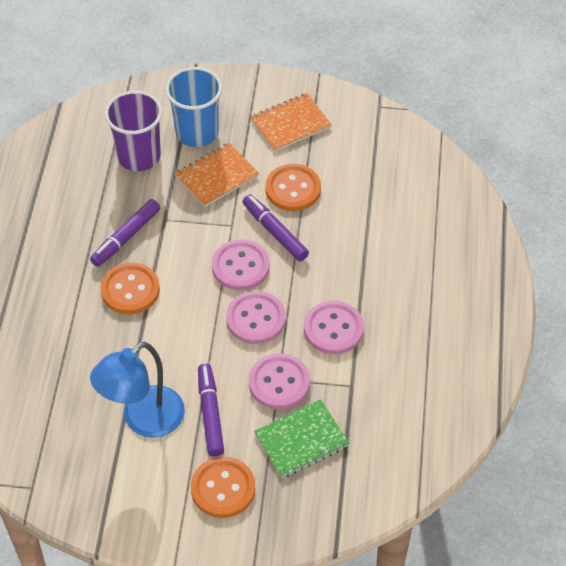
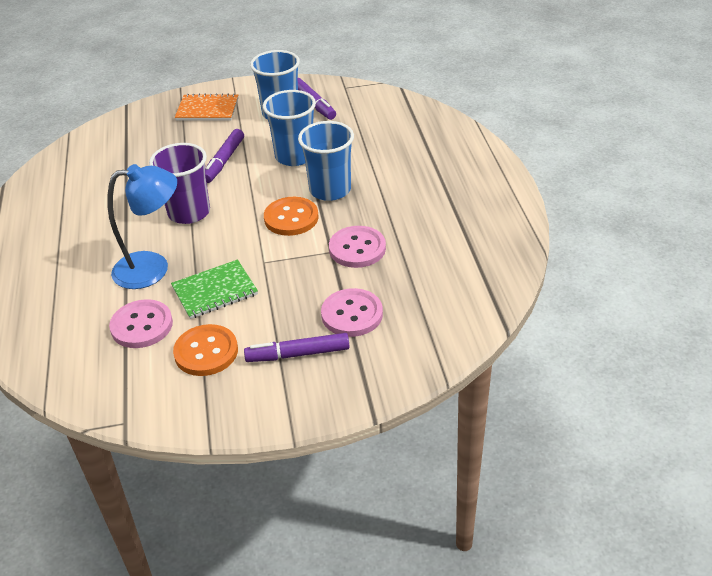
blue cup: 1 -> 3
orange button: 3 -> 2
orange notebook: 2 -> 1
pink button: 4 -> 3

